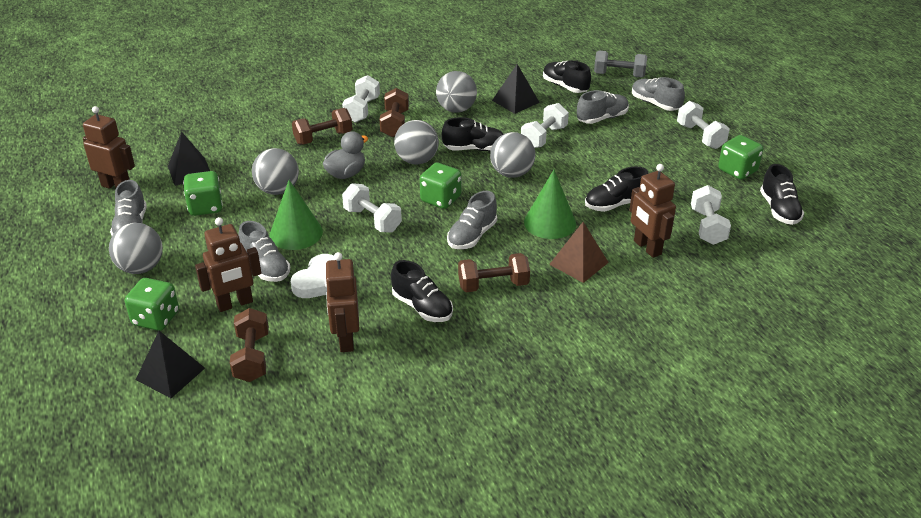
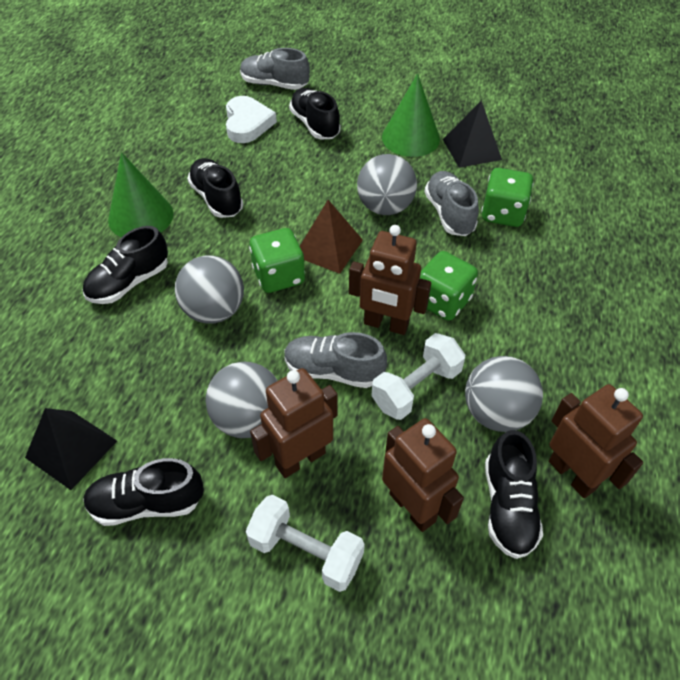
black pyramid: 3 -> 2
brown dumbbell: 4 -> 0
green dice: 4 -> 3
grey ball: 5 -> 4
grey duck: 1 -> 0
grey dumbbell: 1 -> 0
grey shoe: 5 -> 3
white dumbbell: 5 -> 2

